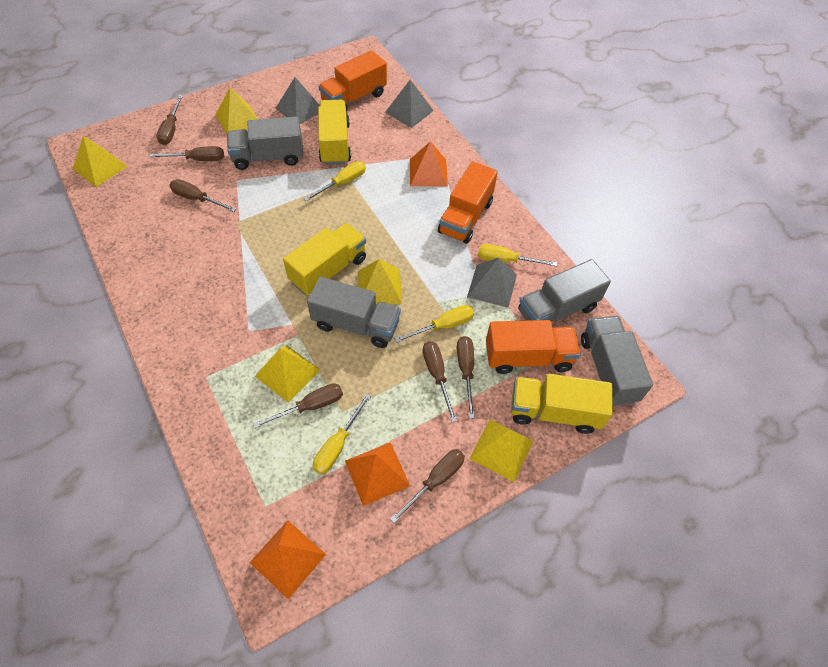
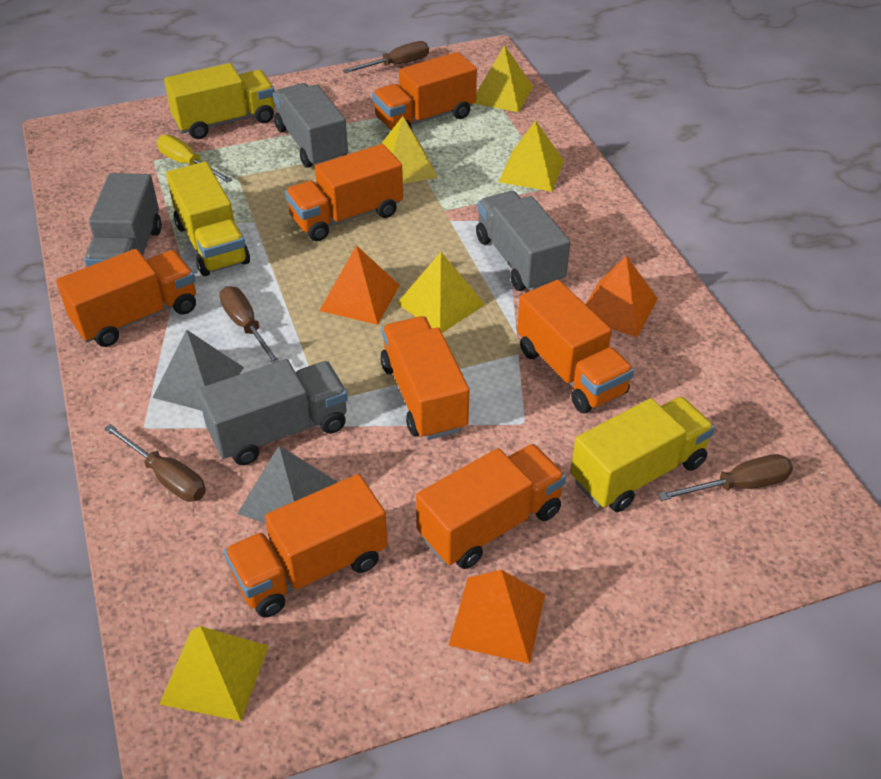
brown screwdriver: 7 -> 4
grey pyramid: 3 -> 2
orange truck: 3 -> 7
yellow screwdriver: 4 -> 1

